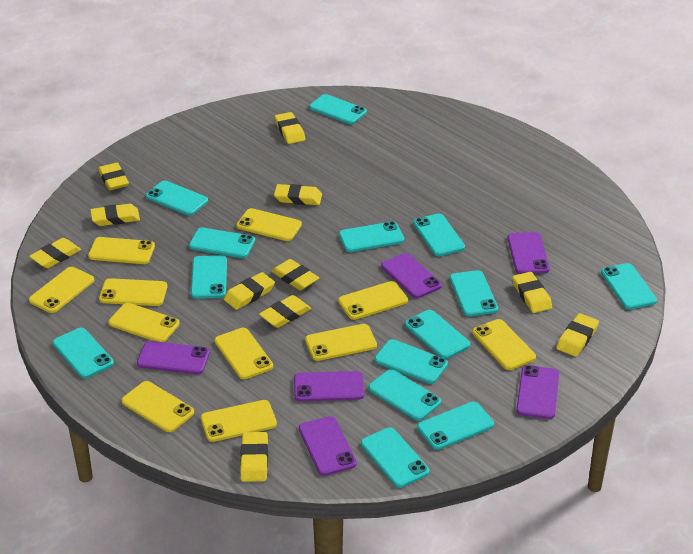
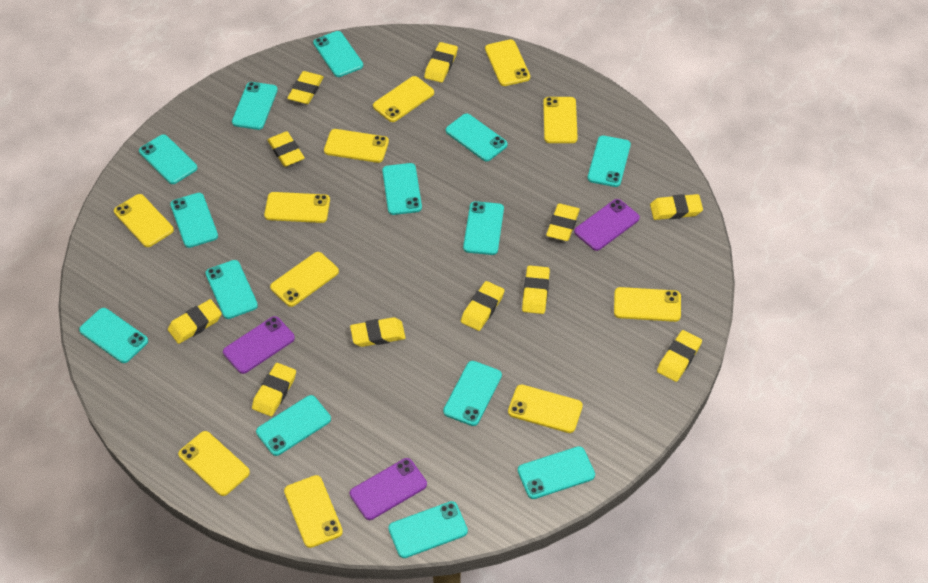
purple phone: 6 -> 3

